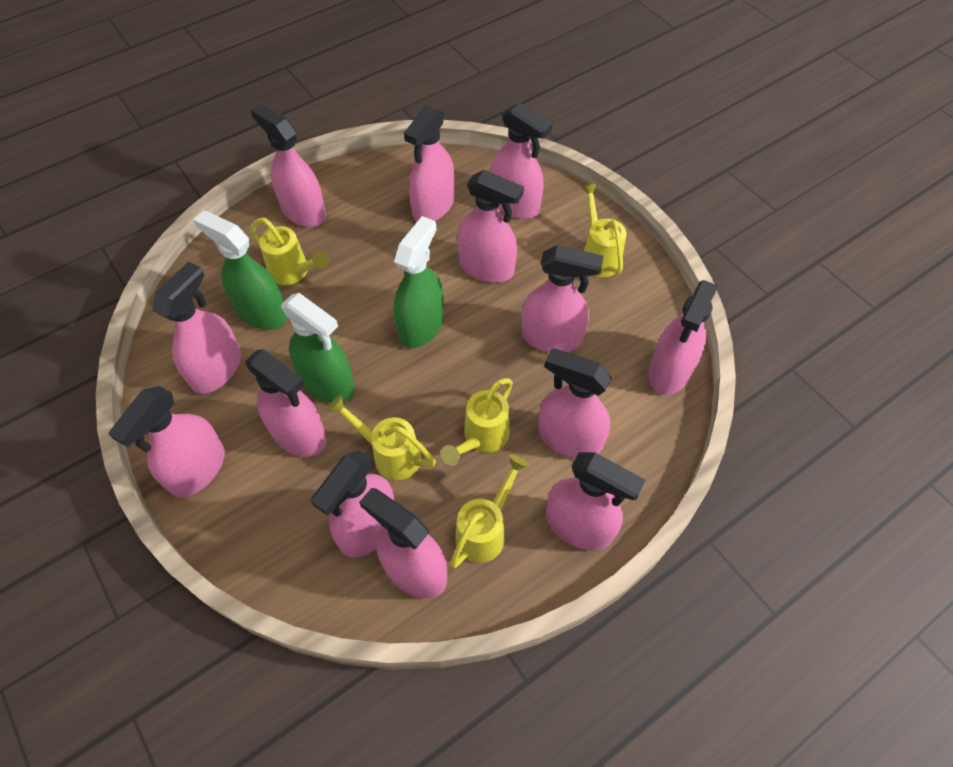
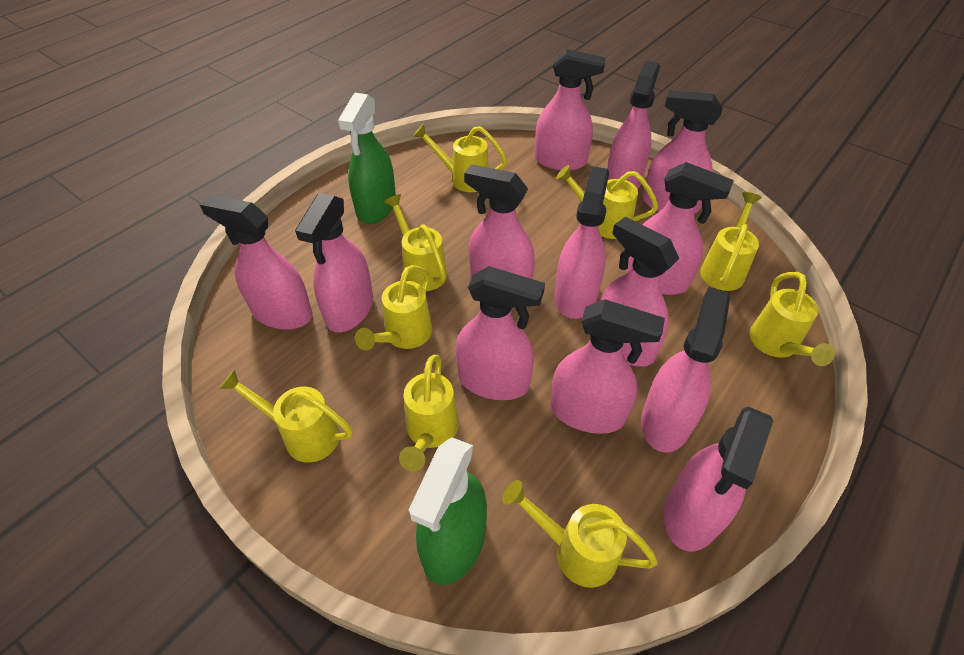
green spray bottle: 3 -> 2
yellow watering can: 5 -> 9

